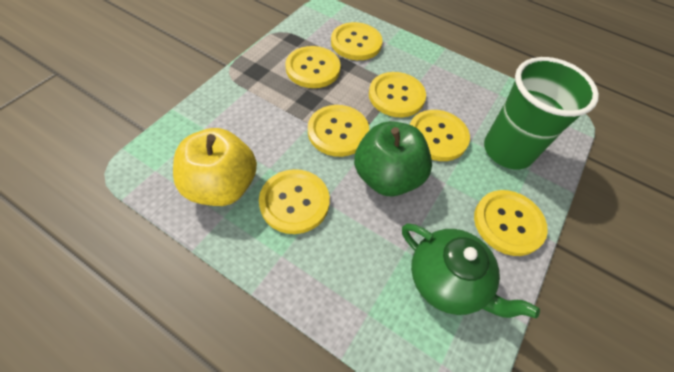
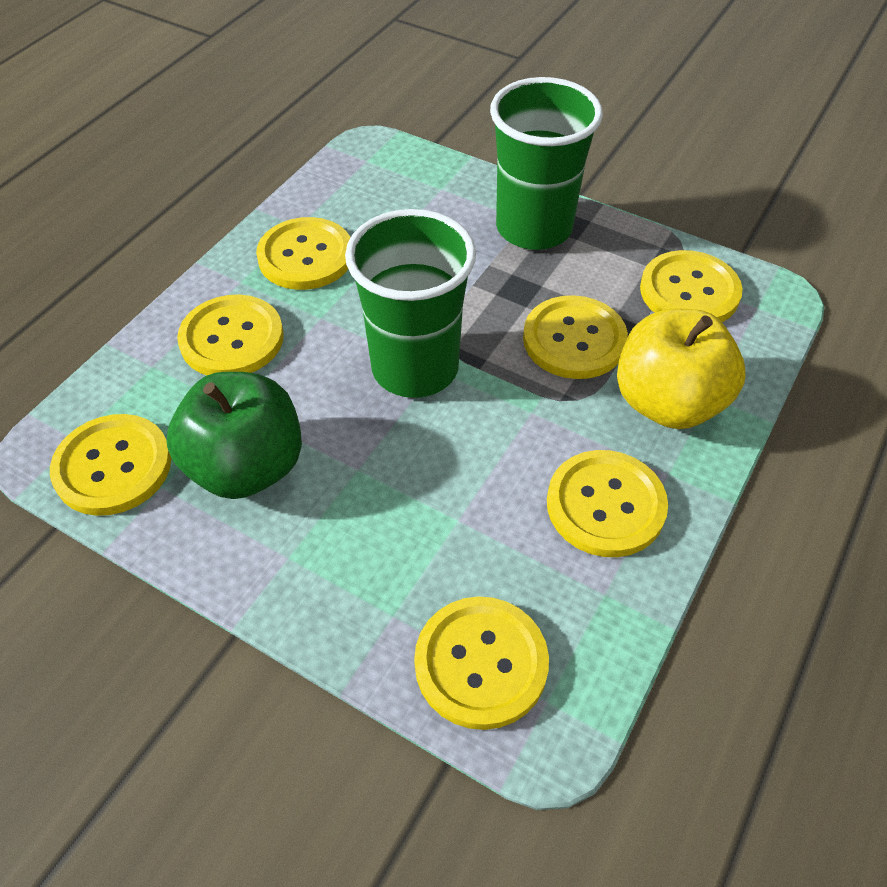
green cup: 1 -> 2
green teapot: 1 -> 0

